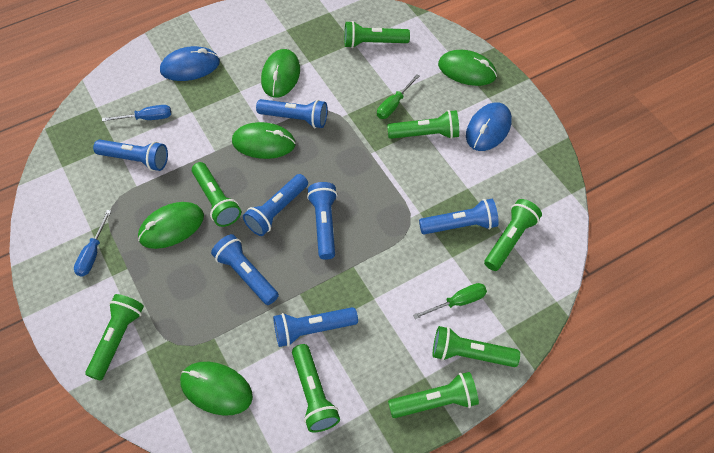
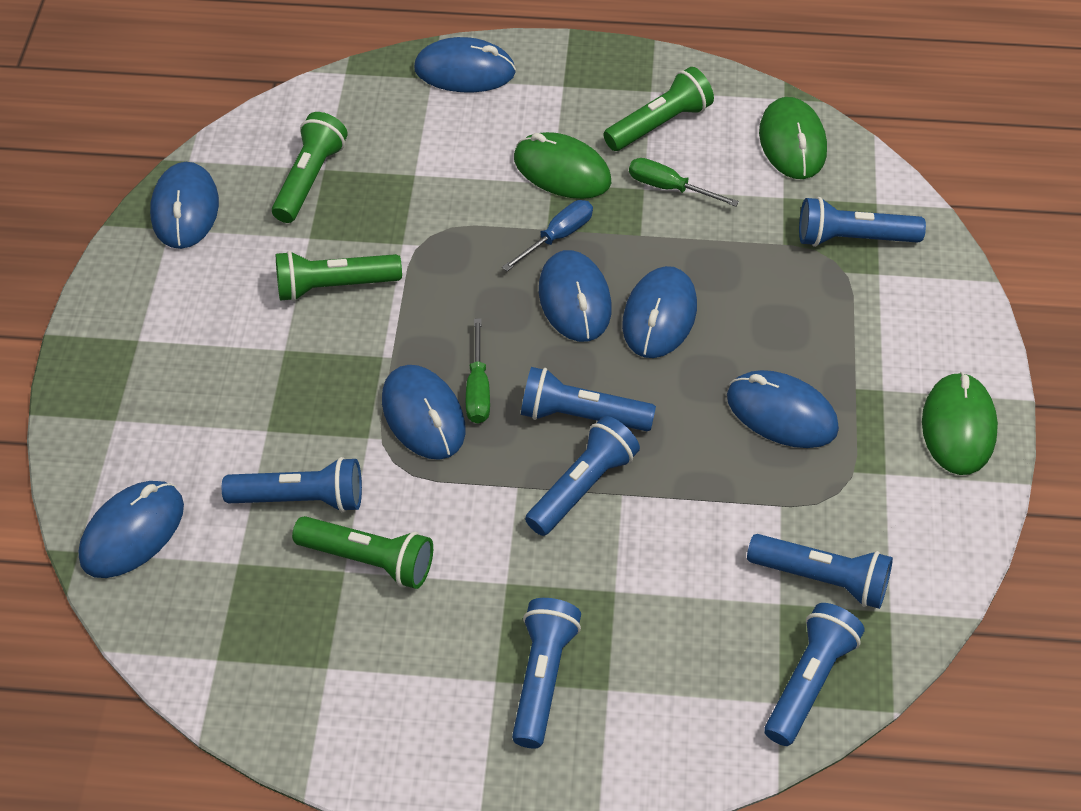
blue mouse: 2 -> 7
blue screwdriver: 2 -> 1
green flashlight: 8 -> 4
green mouse: 5 -> 3

